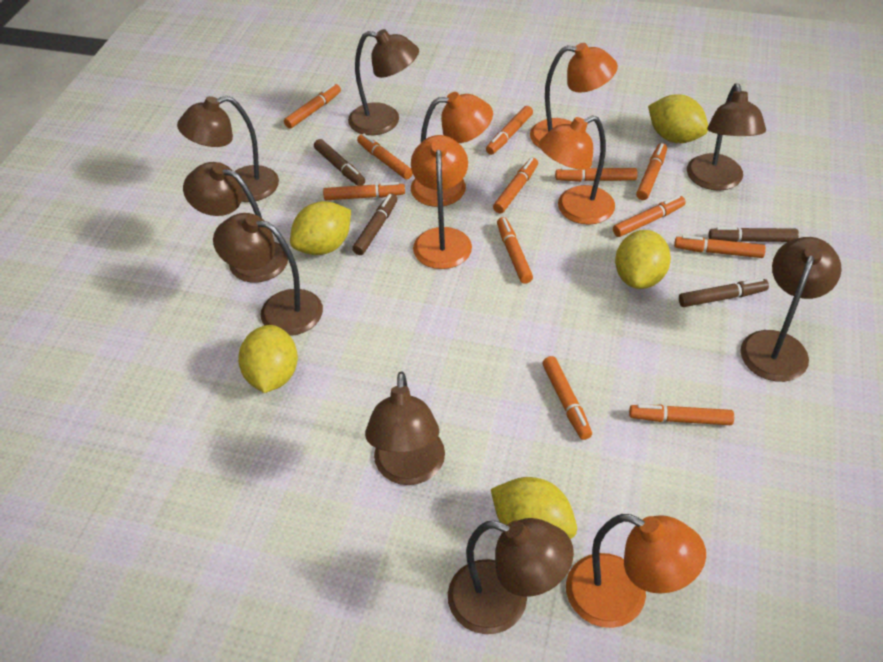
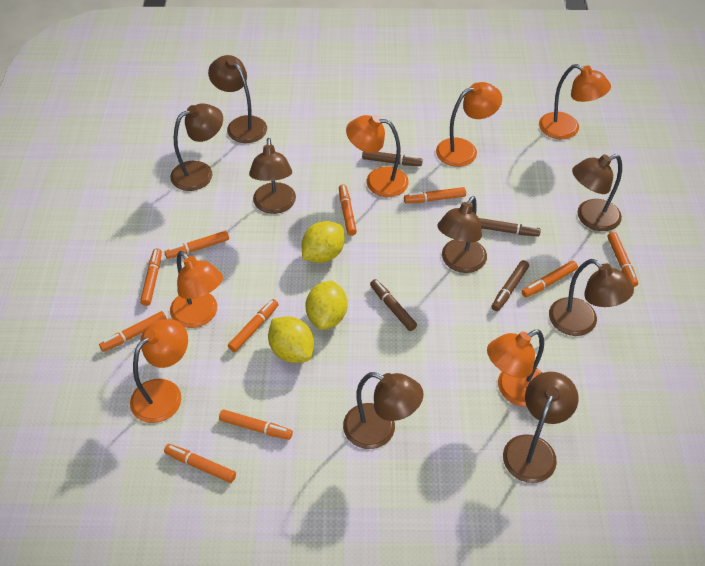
orange lamp: 5 -> 6
orange marker: 12 -> 10
yellow lemon: 5 -> 3

